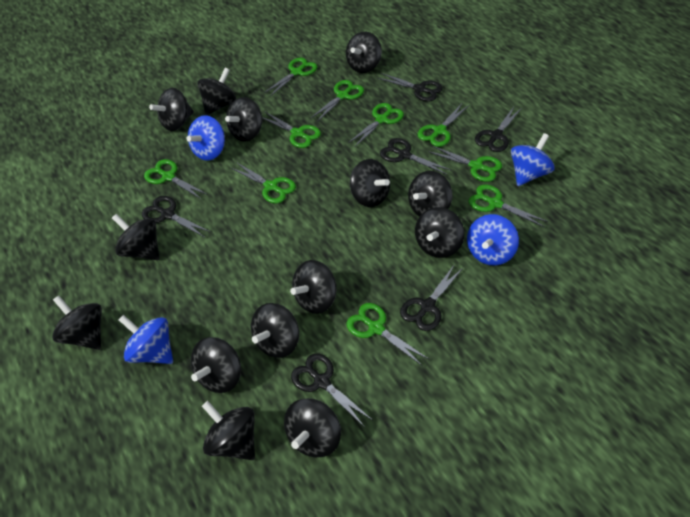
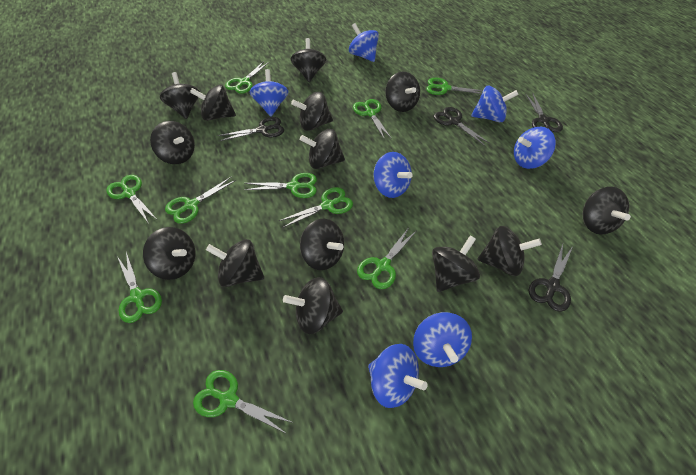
black scissors: 6 -> 4
blue spinning top: 4 -> 7

